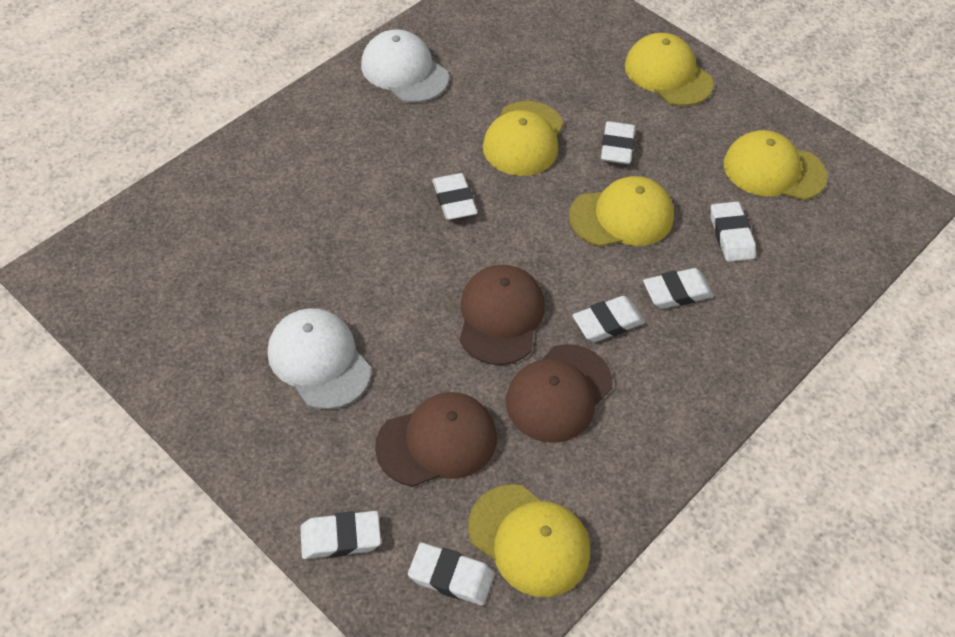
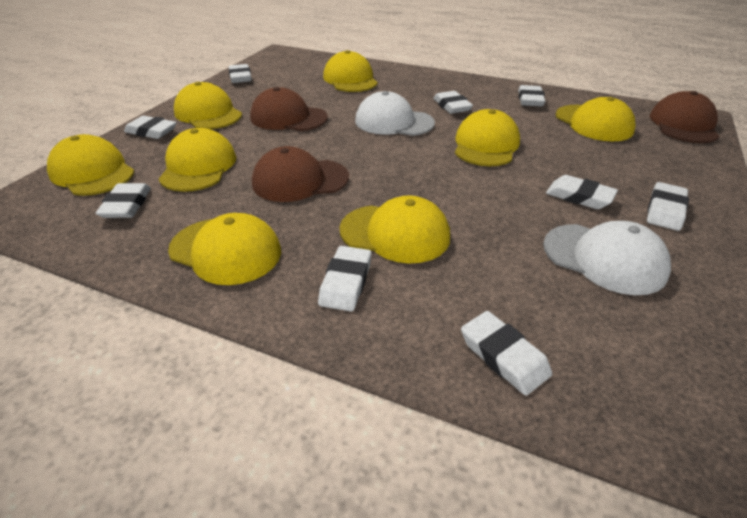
white eraser: 7 -> 9
yellow cap: 5 -> 8

